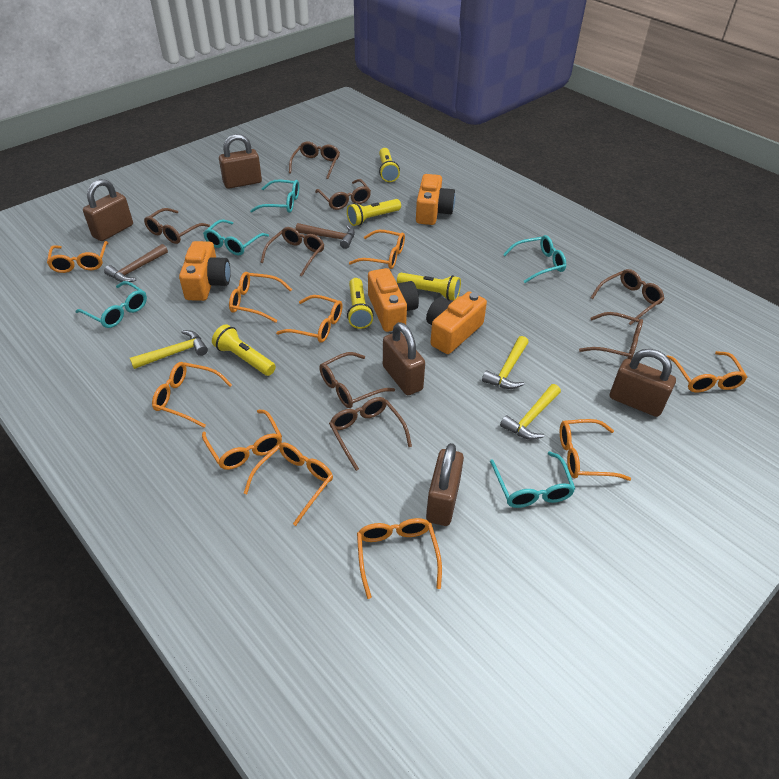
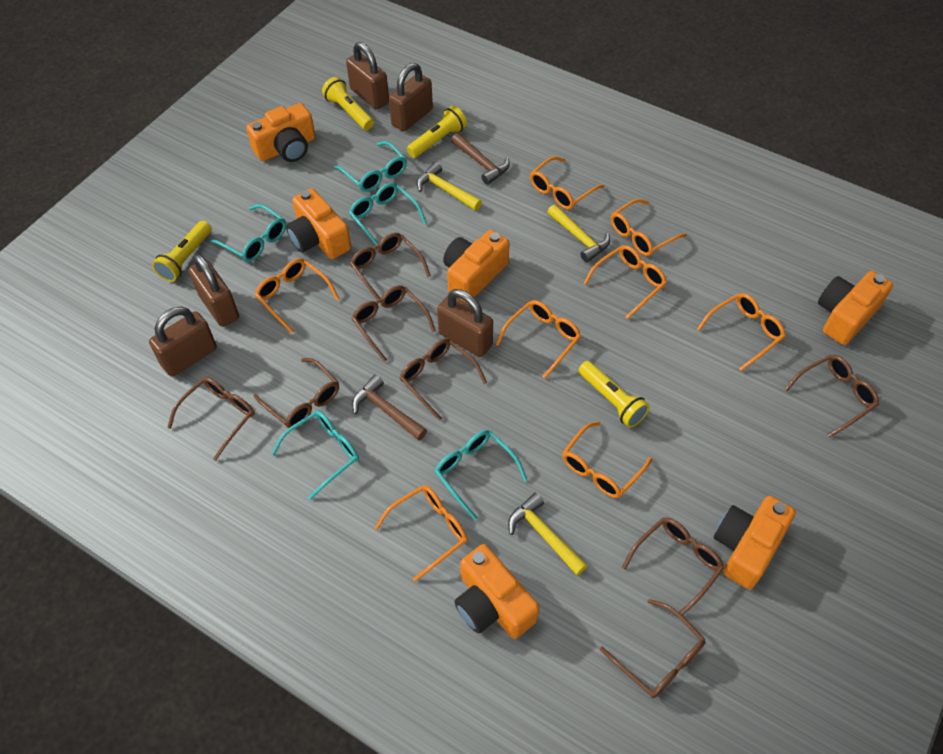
orange camera: 4 -> 6
orange glasses: 10 -> 8
yellow flashlight: 5 -> 4

